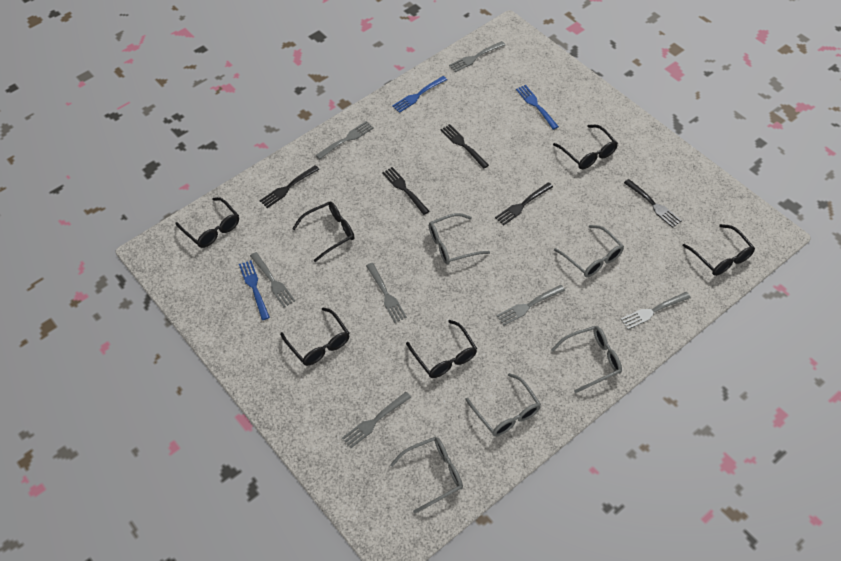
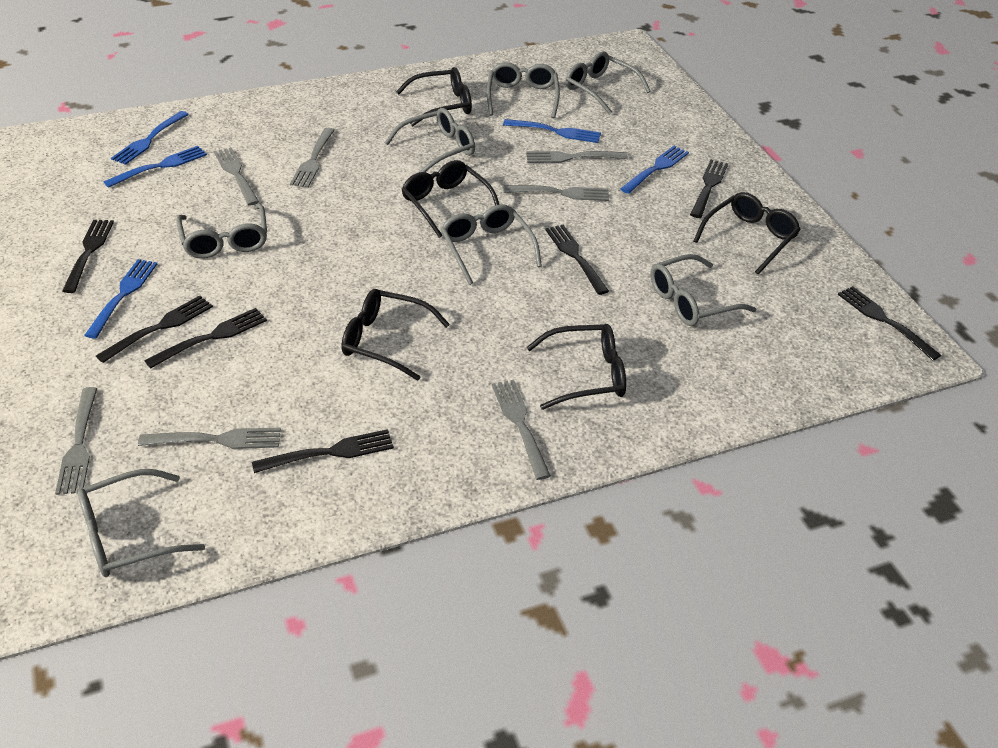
black fork: 5 -> 7
black glasses: 6 -> 5
blue fork: 3 -> 5
grey glasses: 5 -> 7

